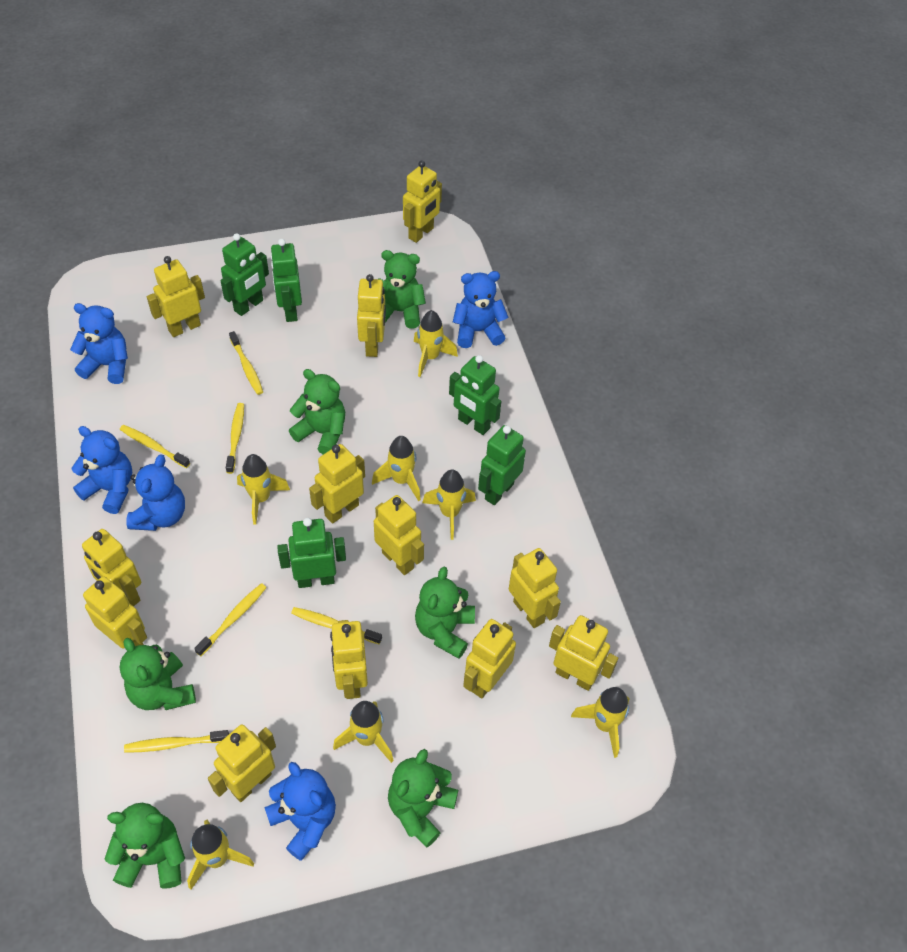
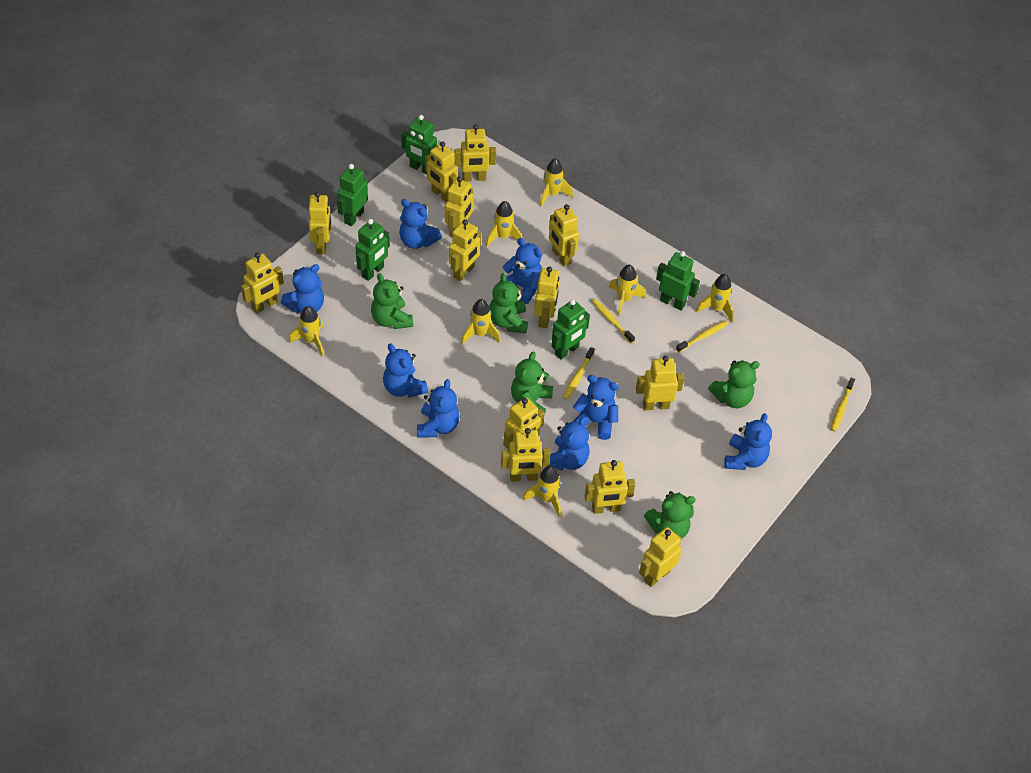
blue teddy bear: 5 -> 8
green teddy bear: 6 -> 5
yellow robot: 12 -> 13
yellow toothbrush: 6 -> 4

